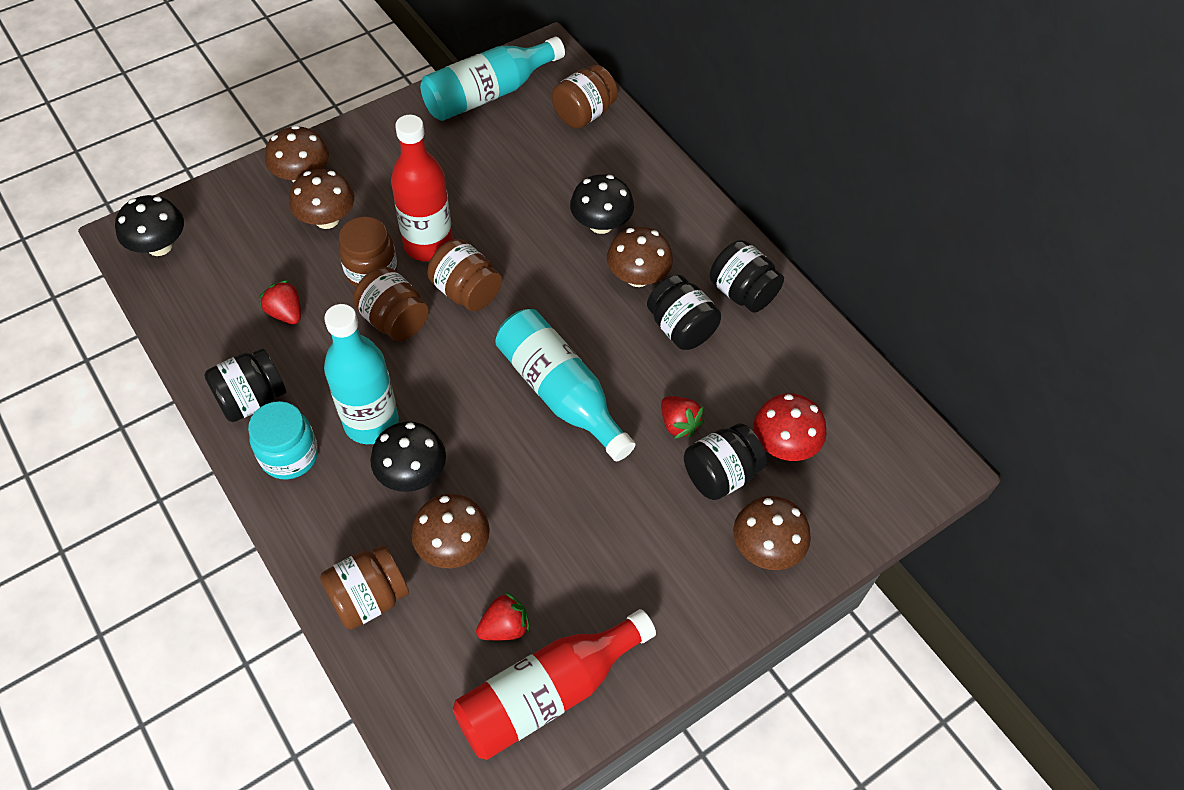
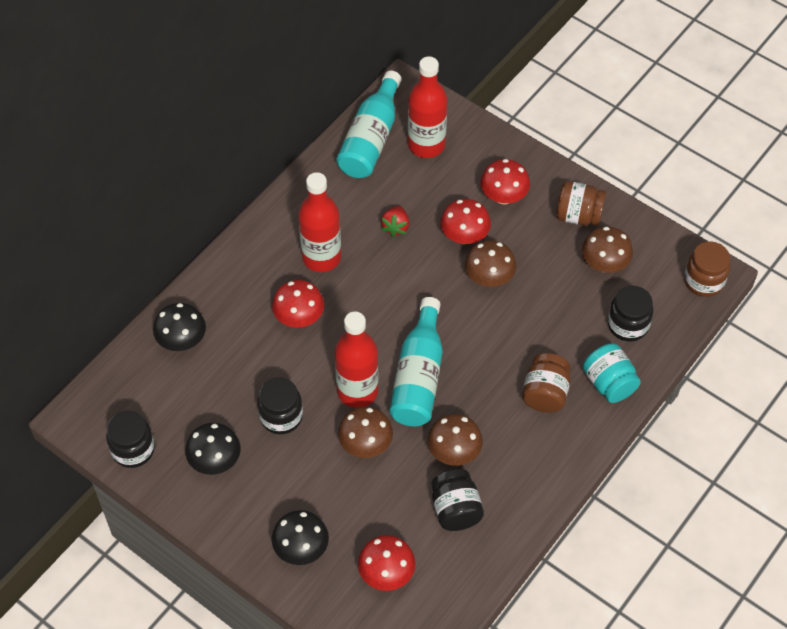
brown jar: 5 -> 3
brown mushroom: 5 -> 4
red bottle: 2 -> 3
red mushroom: 1 -> 4
red strawberry: 3 -> 1
turquoise bottle: 3 -> 2

